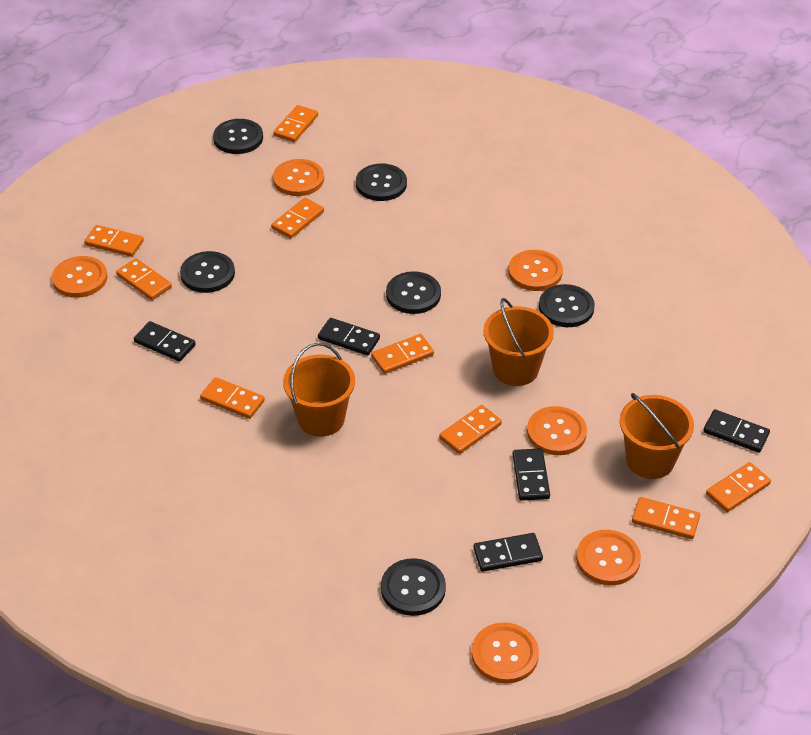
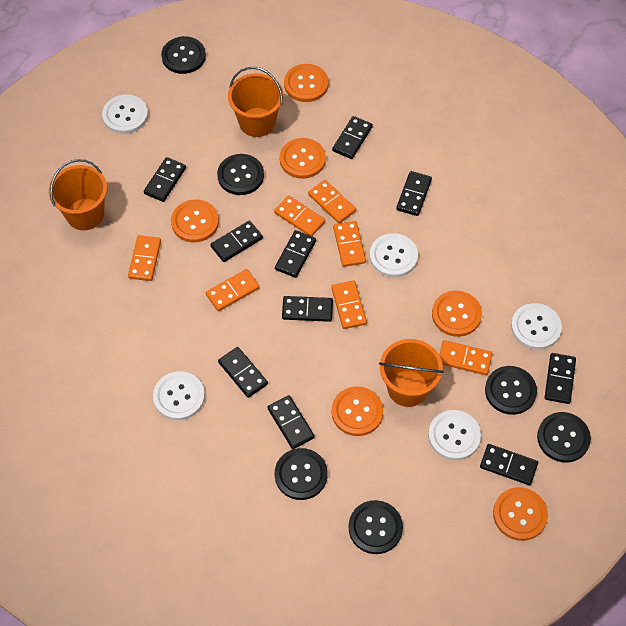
black domino: 5 -> 10
orange domino: 9 -> 7
white button: 0 -> 5

